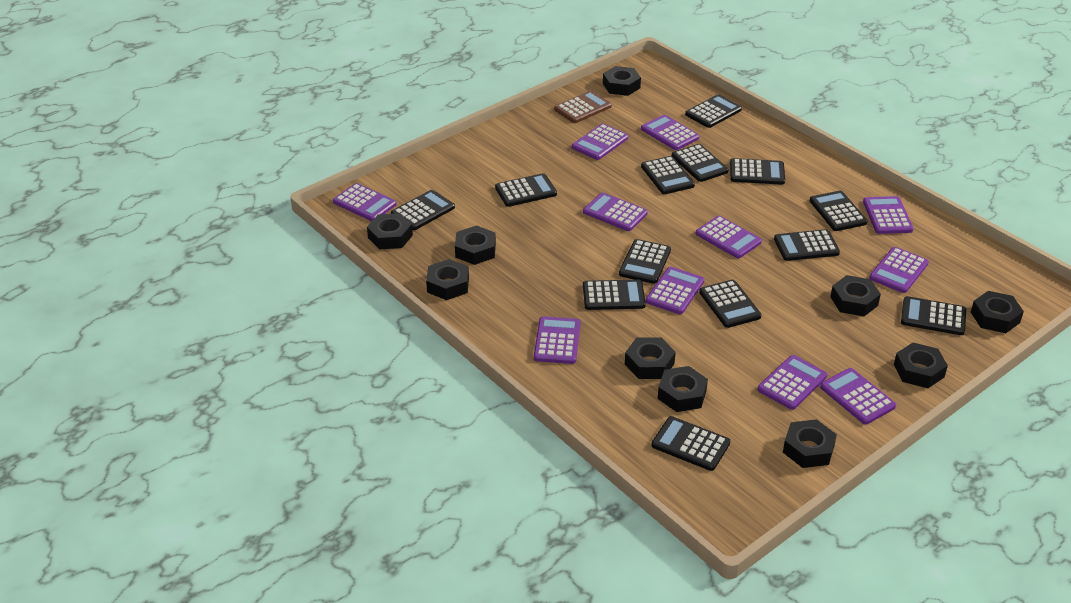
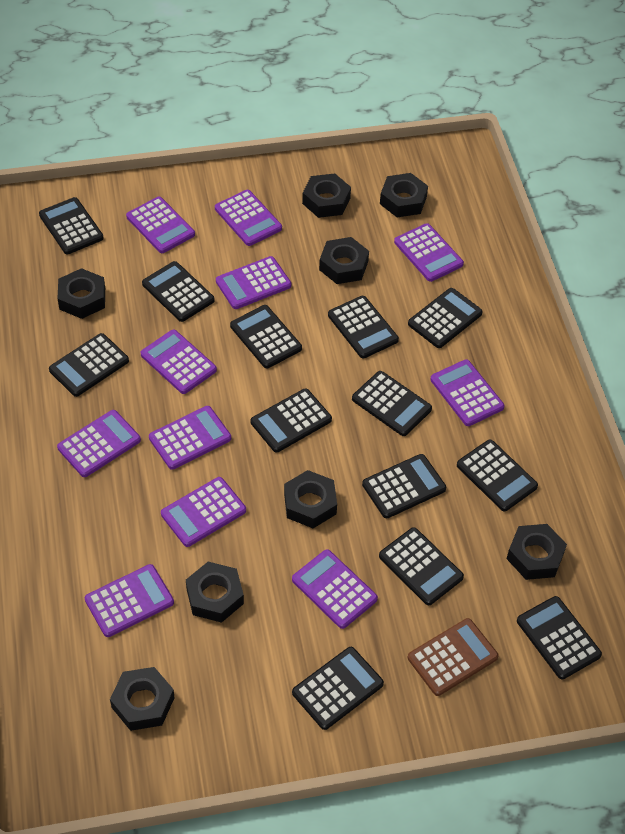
black nut: 10 -> 8

